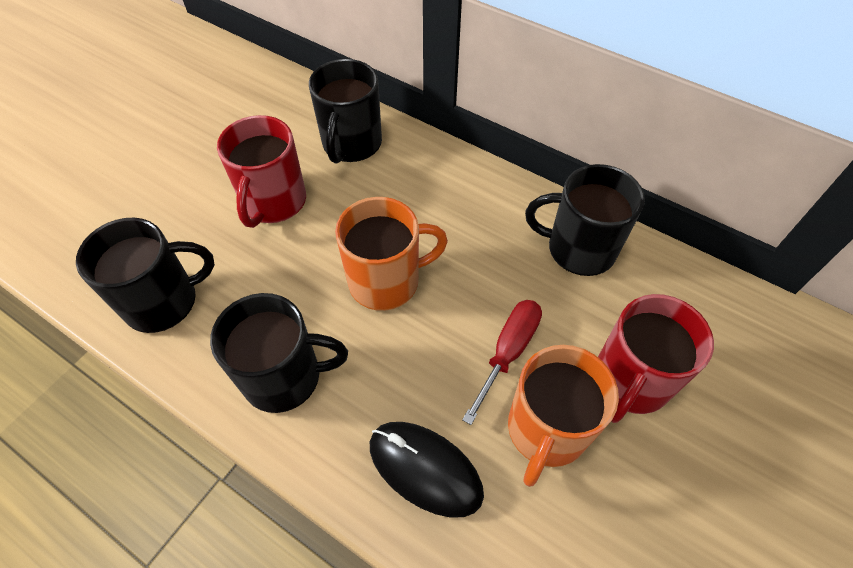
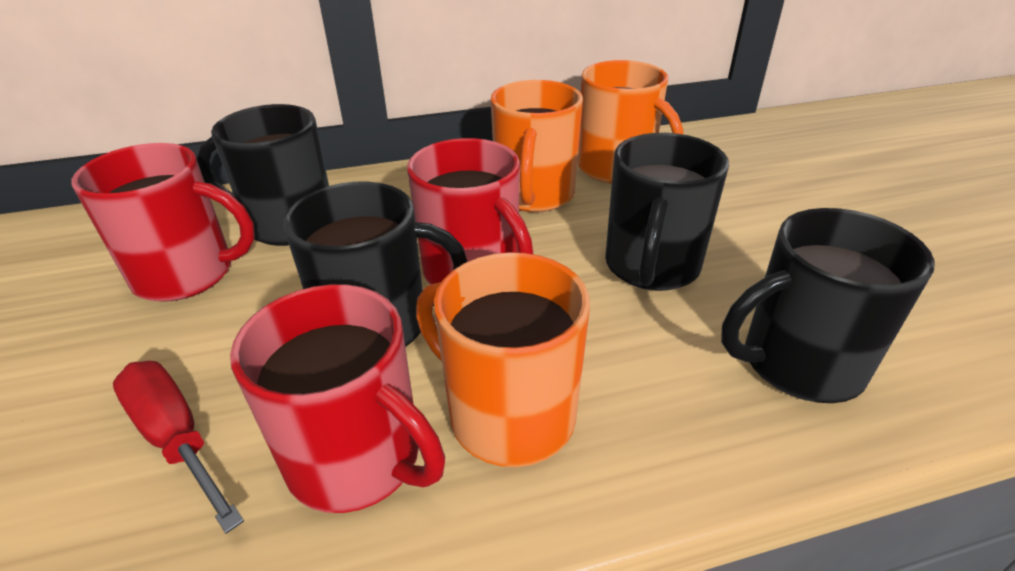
black mouse: 1 -> 0
orange mug: 2 -> 3
red mug: 2 -> 3

